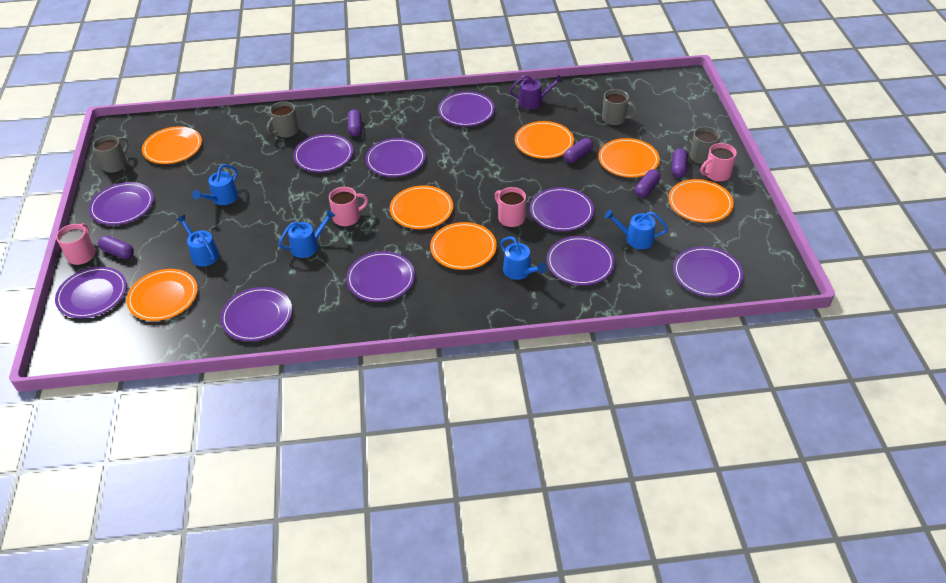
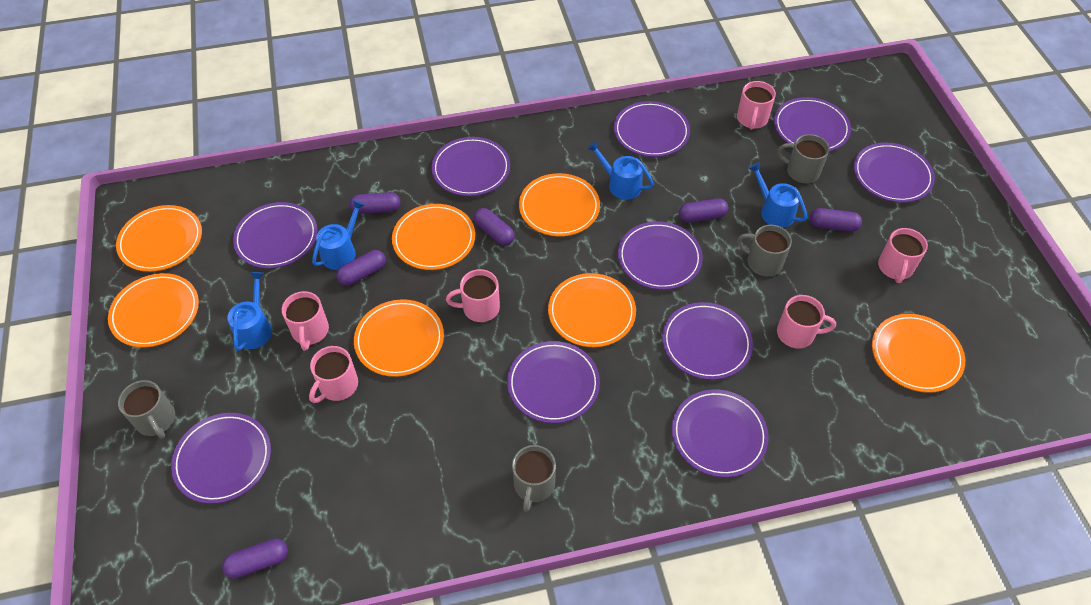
blue watering can: 5 -> 4
pink mug: 4 -> 6
purple capsule: 5 -> 6
purple watering can: 1 -> 0

